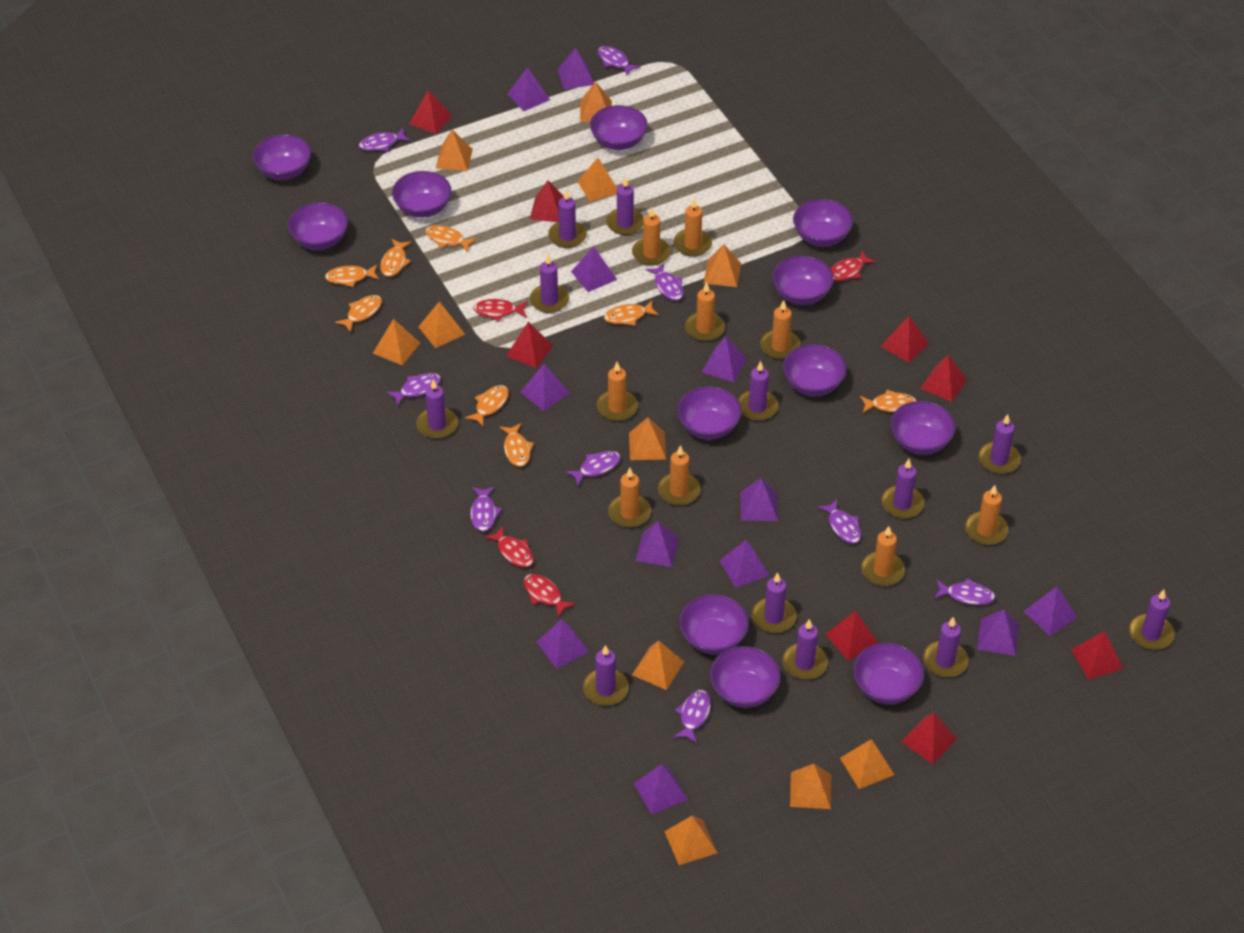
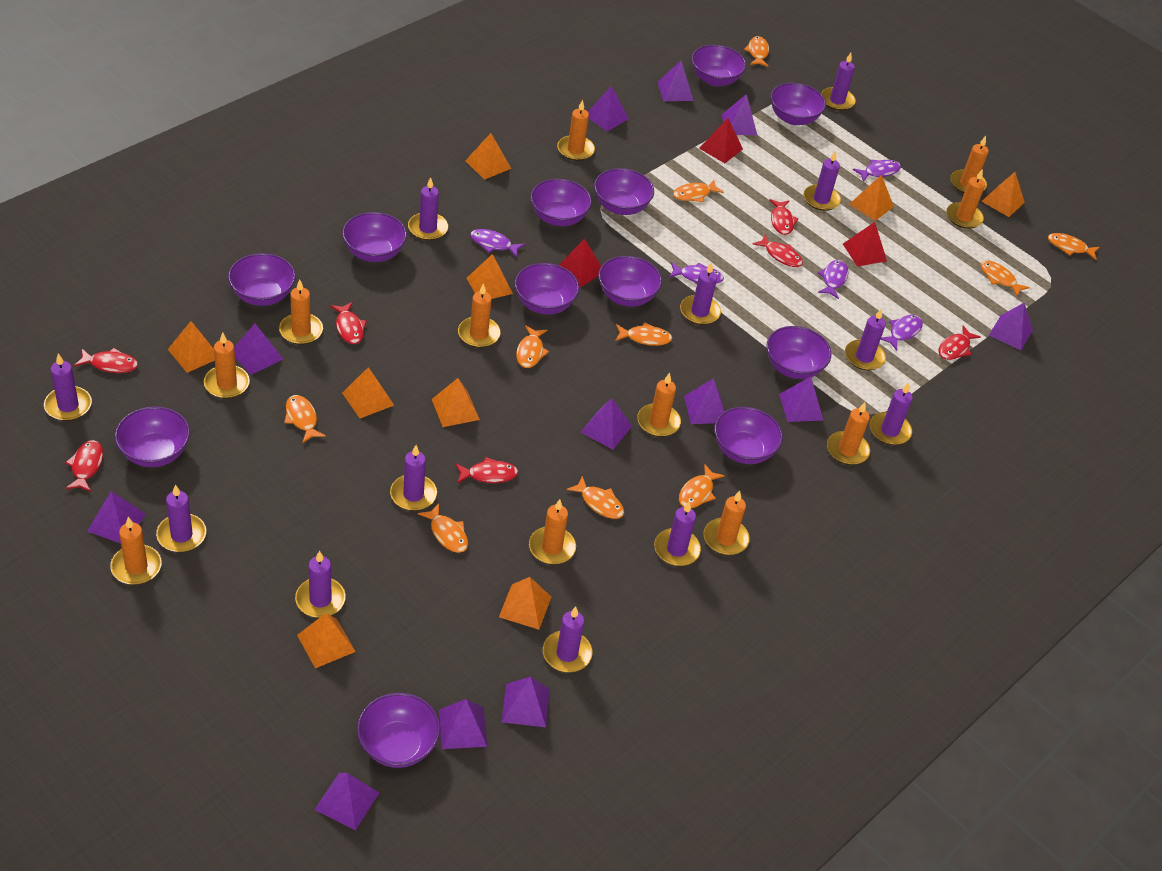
orange candle: 9 -> 11
orange fish: 8 -> 10
orange pyramid: 11 -> 9
purple fish: 9 -> 5
red fish: 4 -> 7
red pyramid: 8 -> 3

